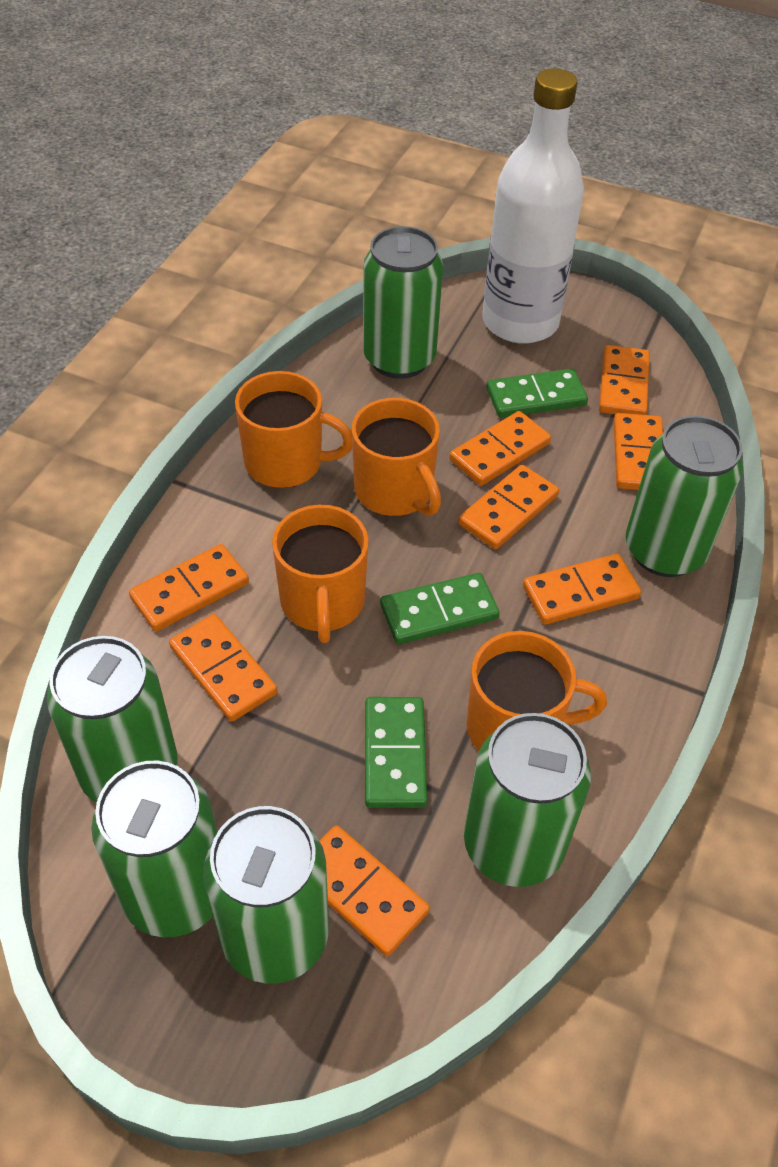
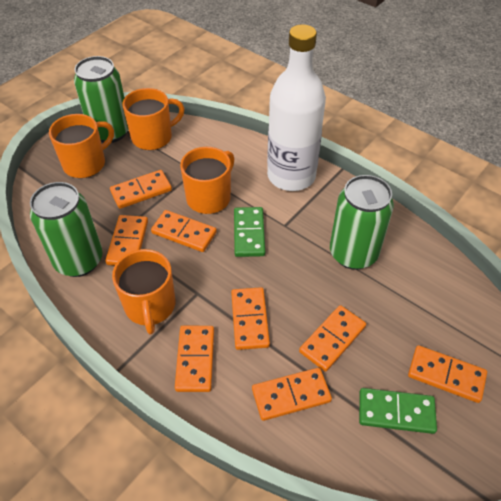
green can: 6 -> 3
green domino: 3 -> 2

